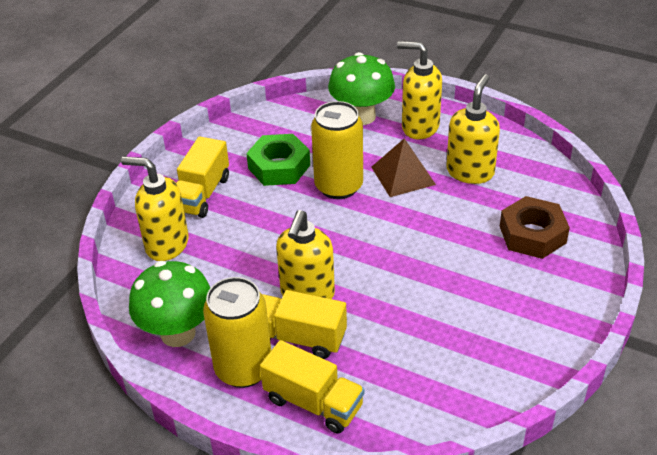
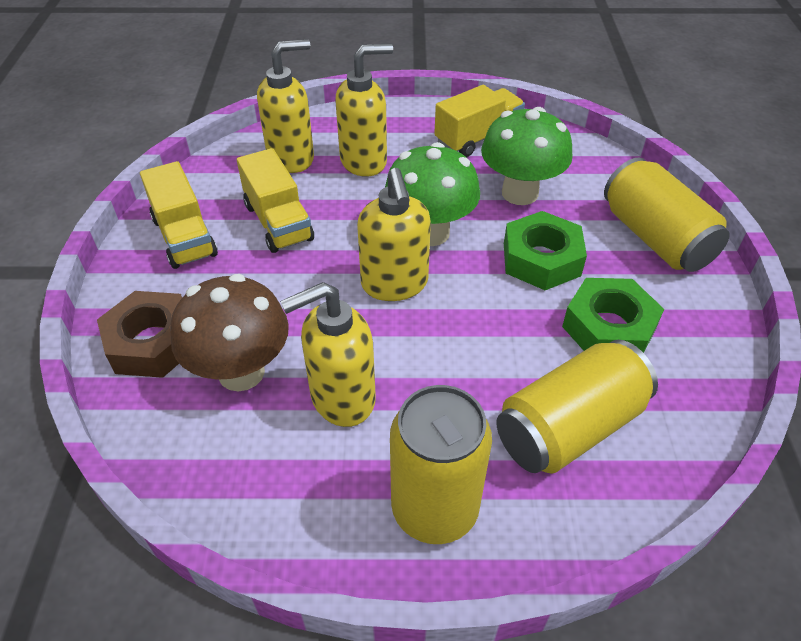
brown mushroom: 0 -> 1
brown pyramid: 1 -> 0
green nut: 1 -> 2
yellow can: 2 -> 3

